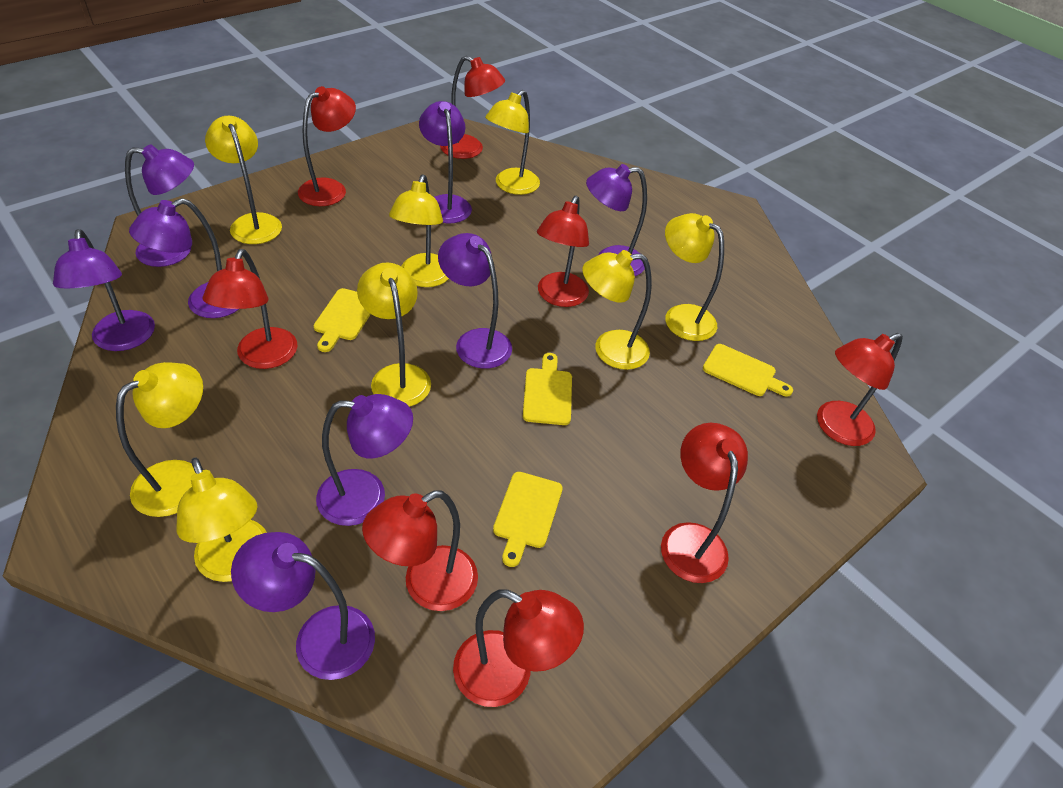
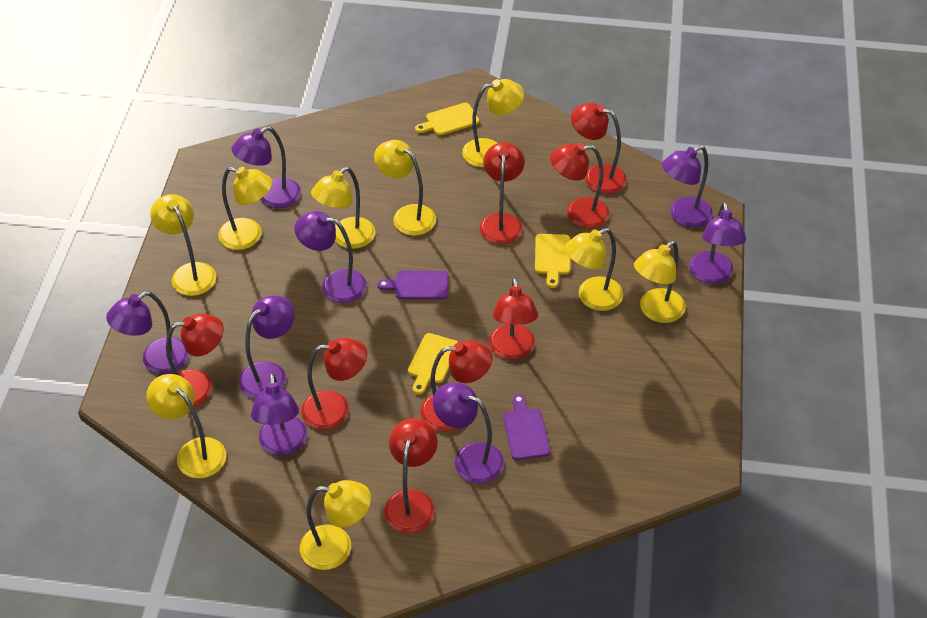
purple cutting board: 0 -> 2
yellow cutting board: 4 -> 3
yellow lamp: 8 -> 9

